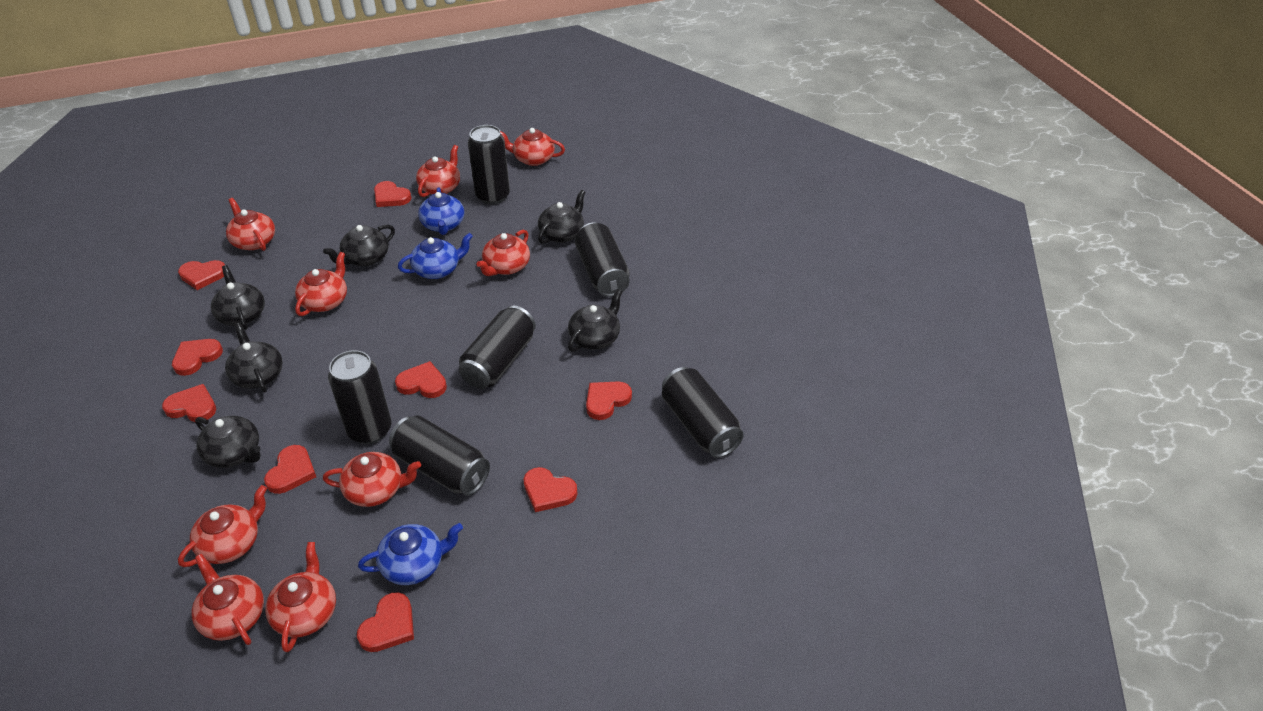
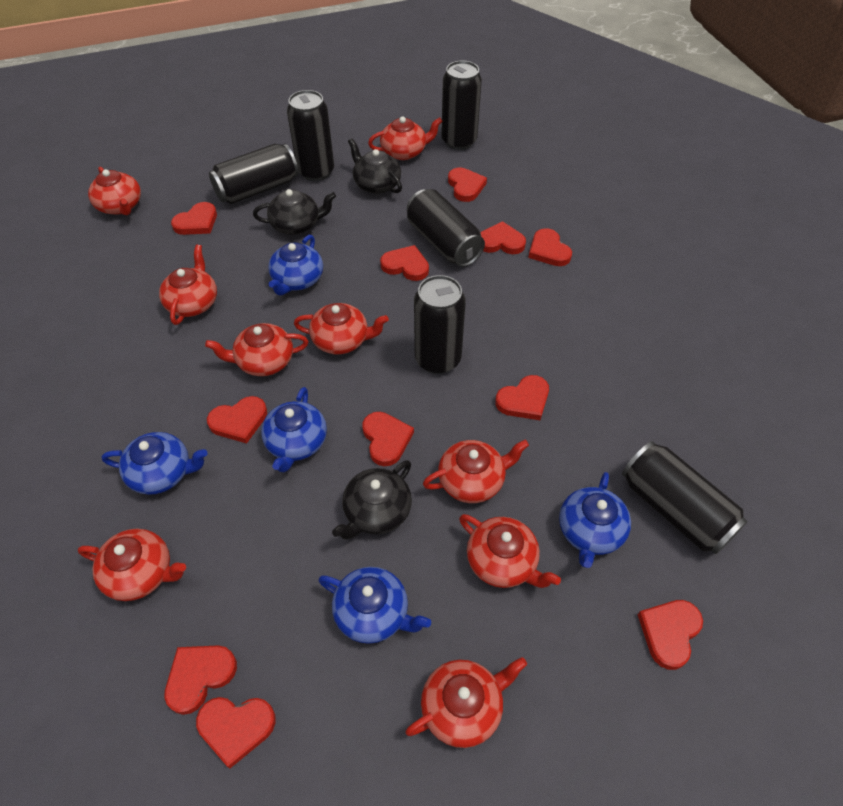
black teapot: 6 -> 3
blue teapot: 3 -> 5
red heart: 9 -> 11

